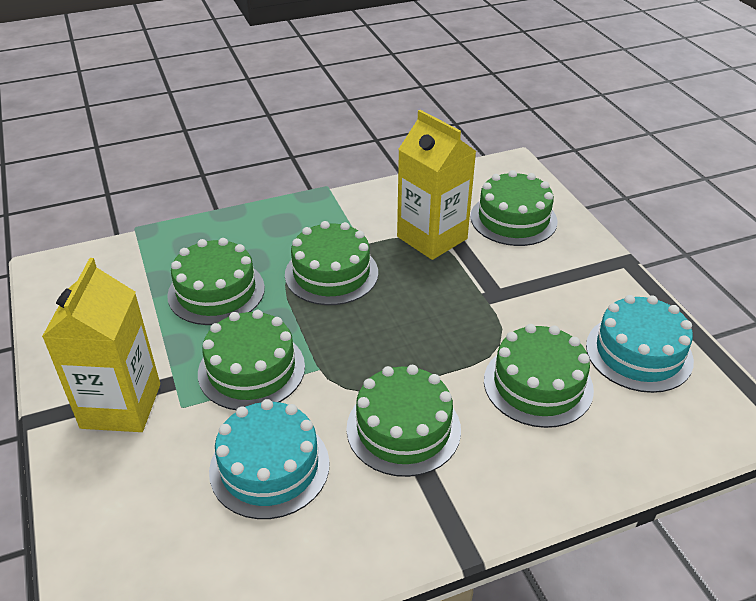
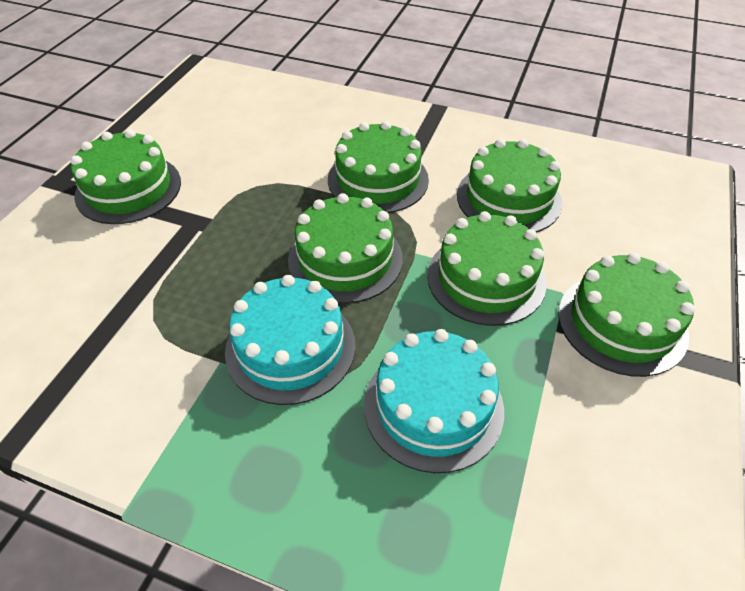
yellow carton: 2 -> 0

